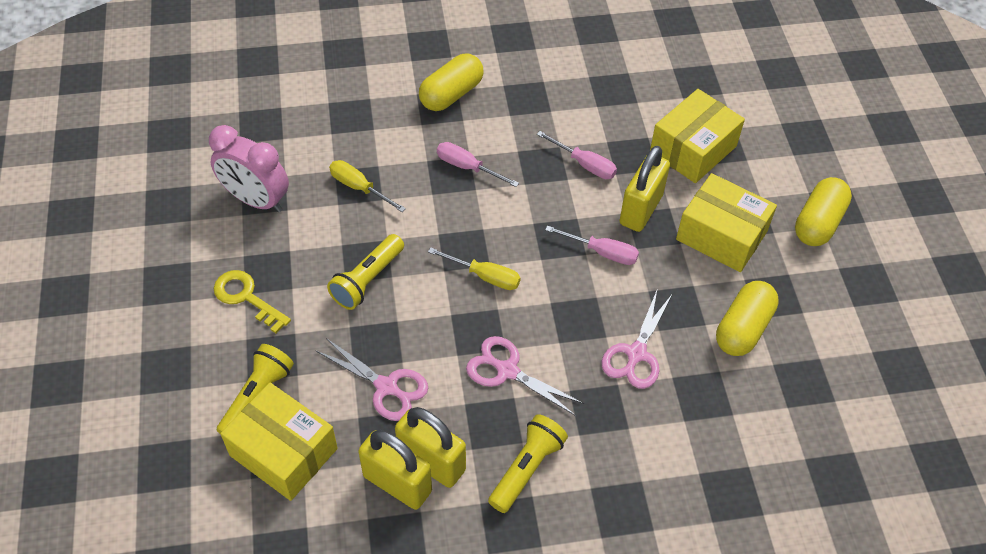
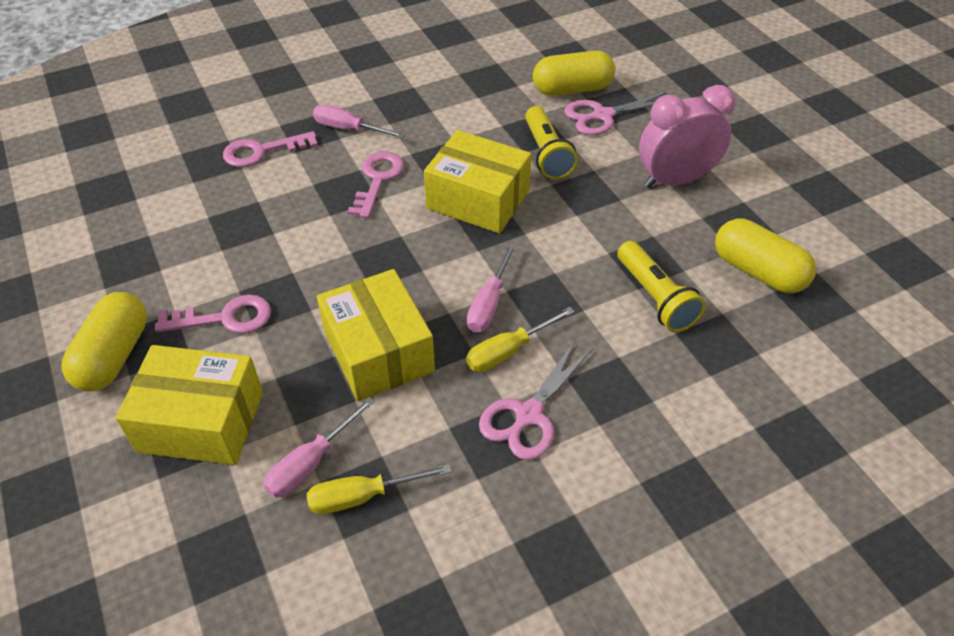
pink key: 0 -> 3
pink scissors: 3 -> 2
yellow flashlight: 3 -> 2
yellow key: 1 -> 0
yellow padlock: 3 -> 0

